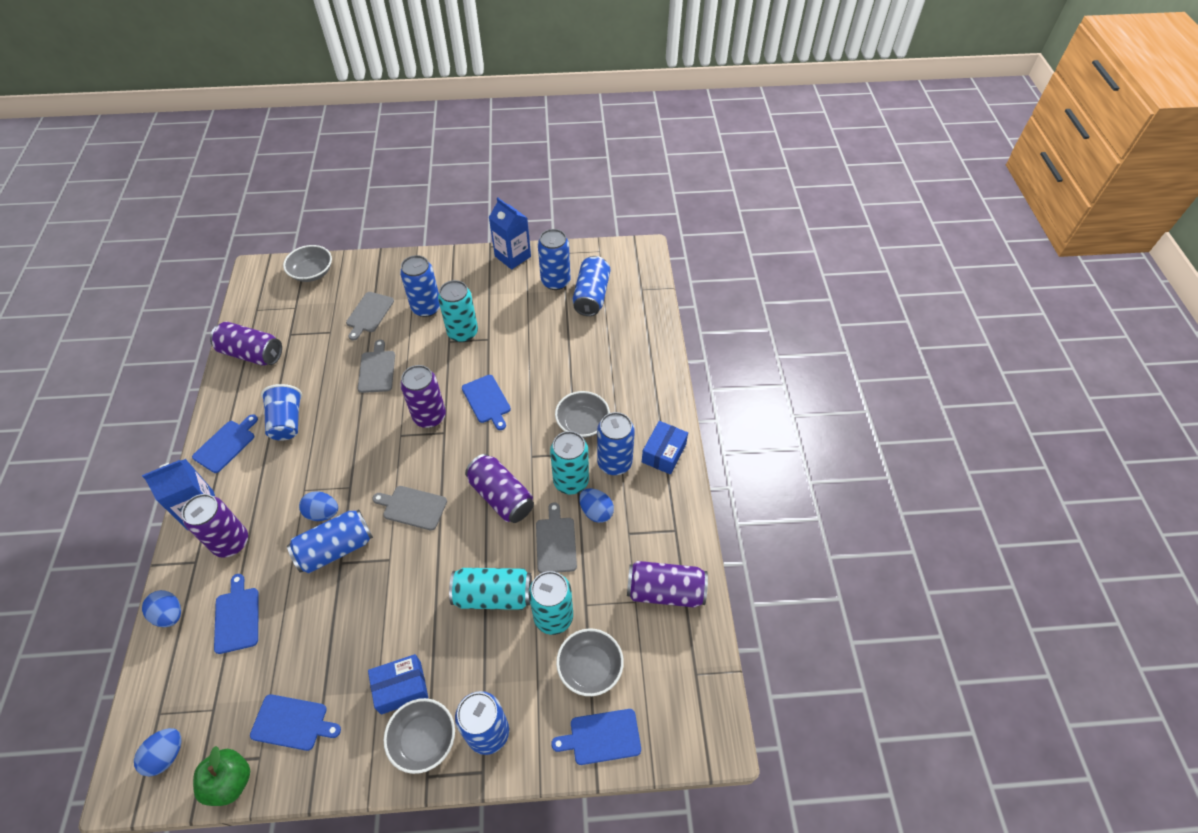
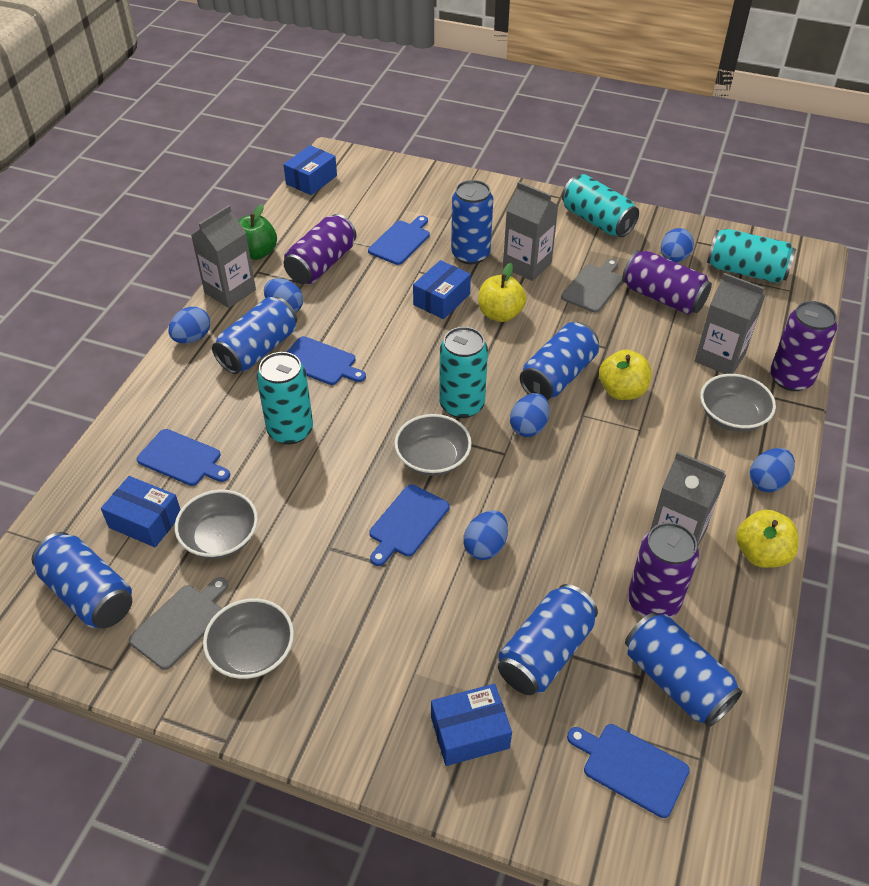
blue box: 2 -> 4
blue carton: 2 -> 0
blue cup: 1 -> 0
blue egg: 4 -> 6
grey carton: 0 -> 4
grey cutting board: 4 -> 2
purple can: 5 -> 4
yellow apple: 0 -> 3

